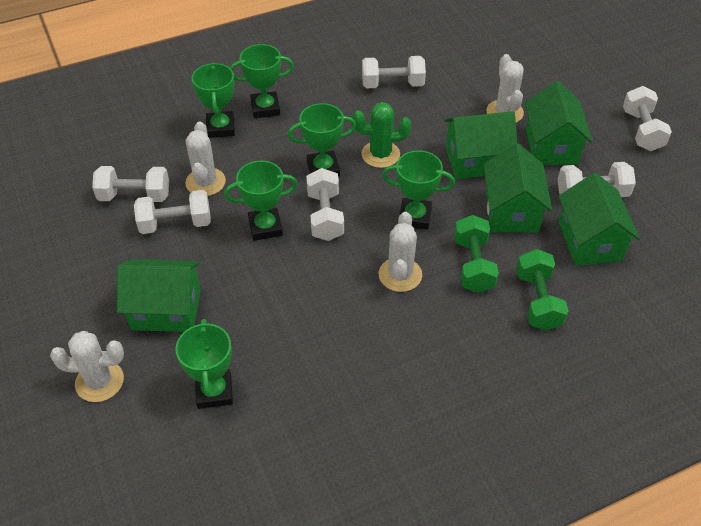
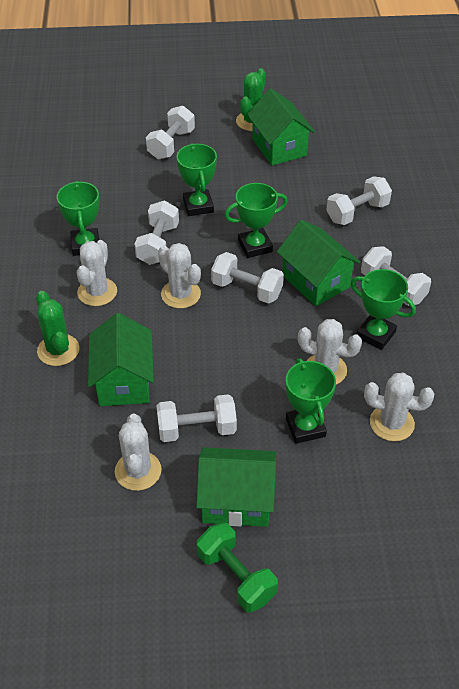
green cactus: 1 -> 2
green dumbbell: 2 -> 1
green house: 5 -> 4
green trophy: 6 -> 5
white cactus: 4 -> 5

